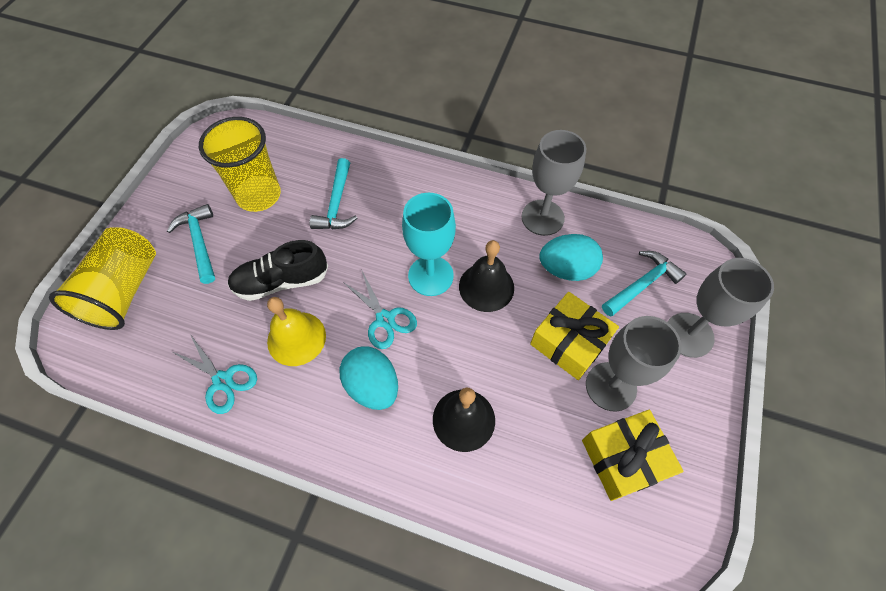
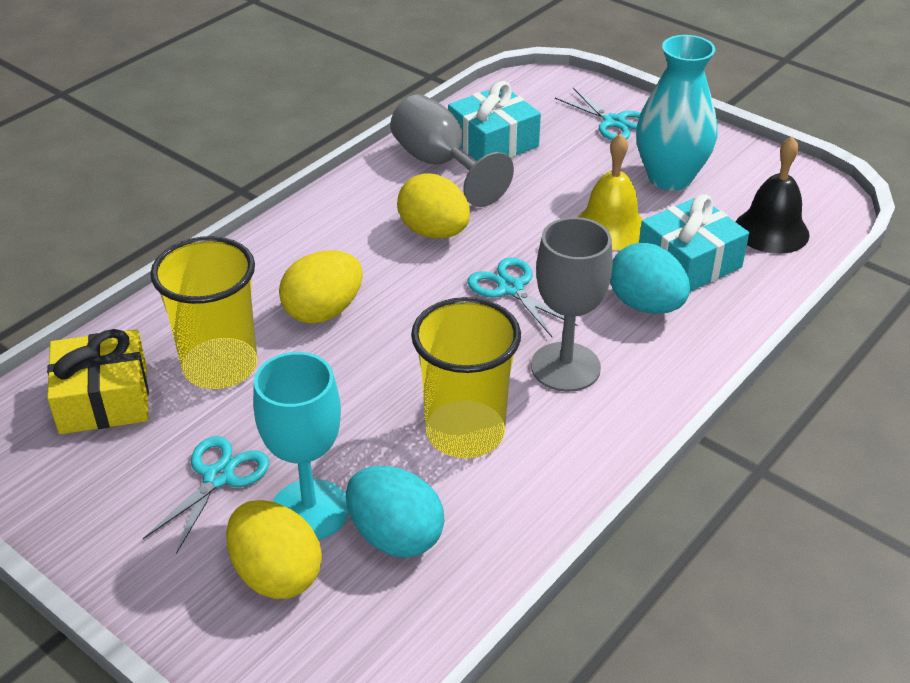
black bell: 2 -> 1
black shoe: 1 -> 0
grey goblet: 3 -> 2
turquoise gift: 0 -> 2
turquoise hammer: 3 -> 0
turquoise scissors: 2 -> 3
turquoise vase: 0 -> 1
yellow egg: 0 -> 3
yellow gift: 2 -> 1

